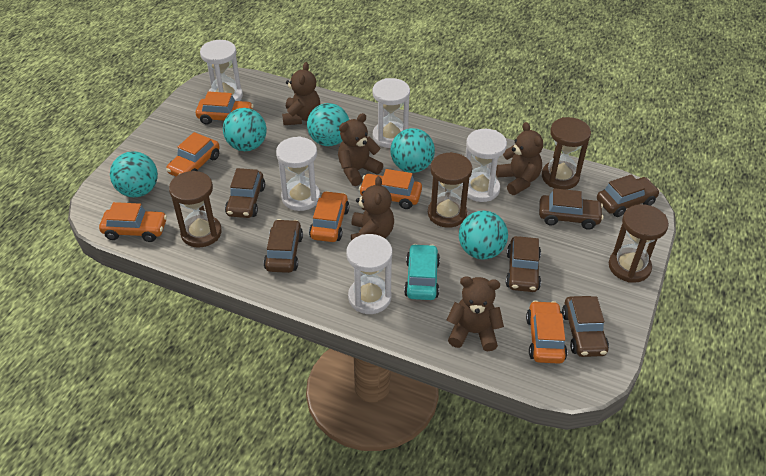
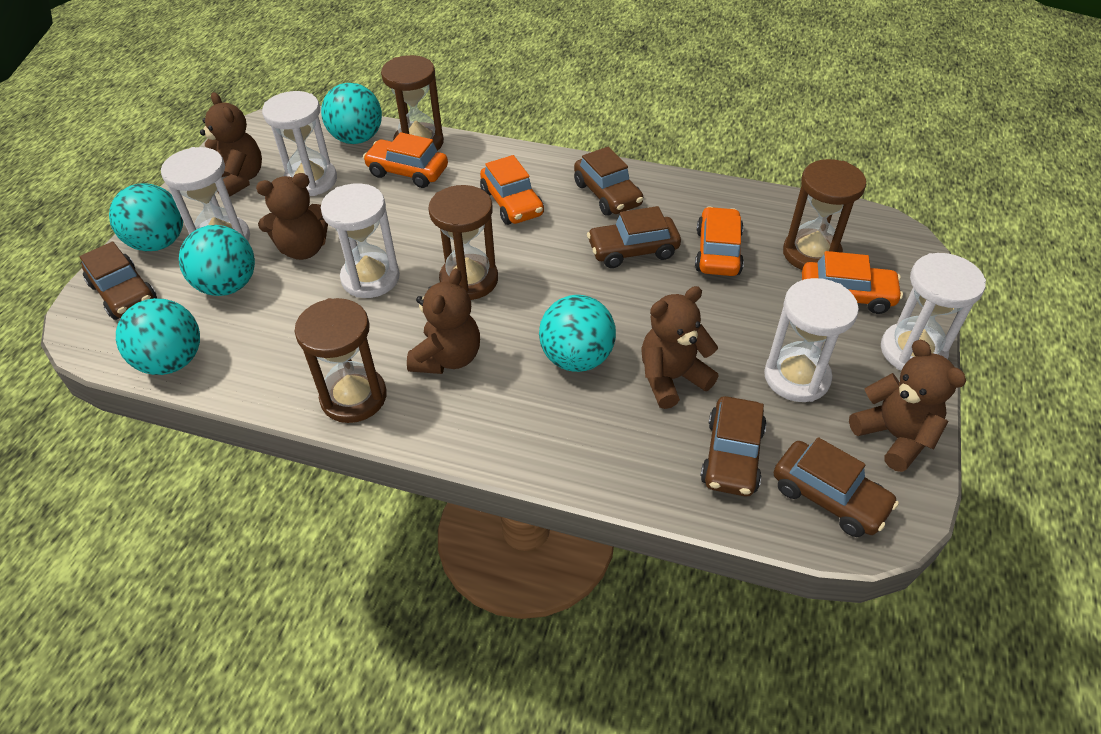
brown car: 6 -> 5
orange car: 6 -> 4
turquoise car: 1 -> 0

